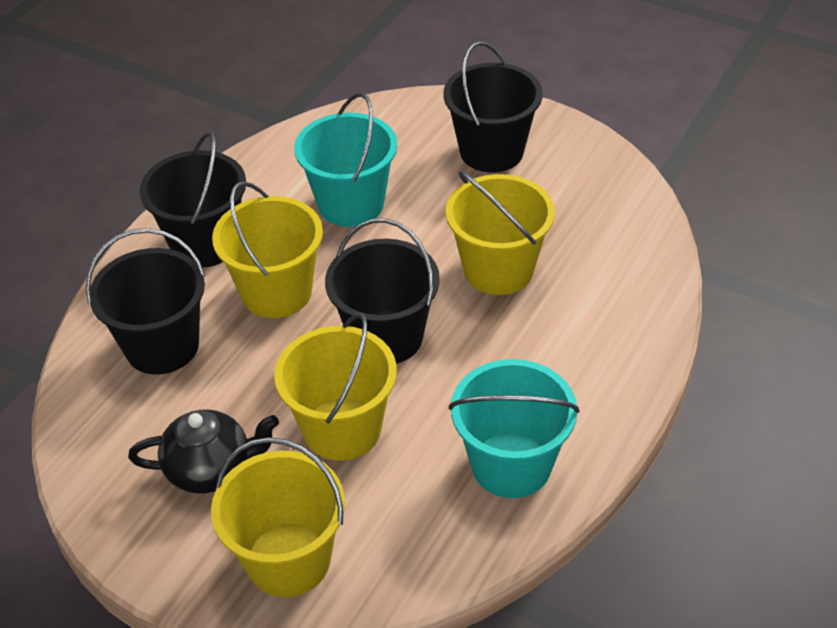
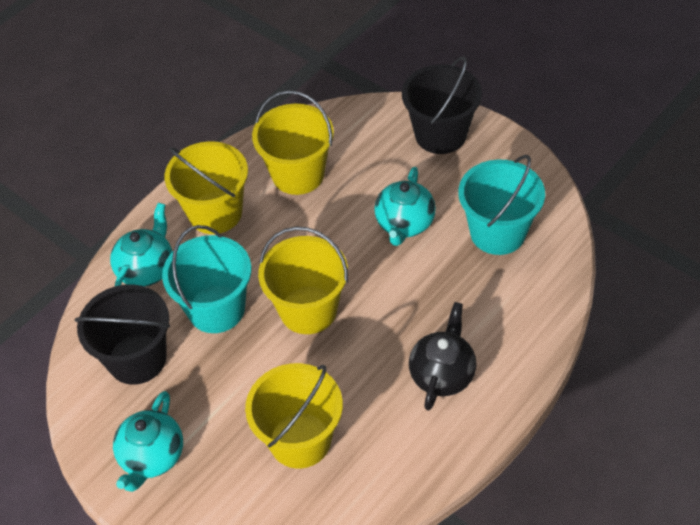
black bucket: 4 -> 2
turquoise teapot: 0 -> 3

